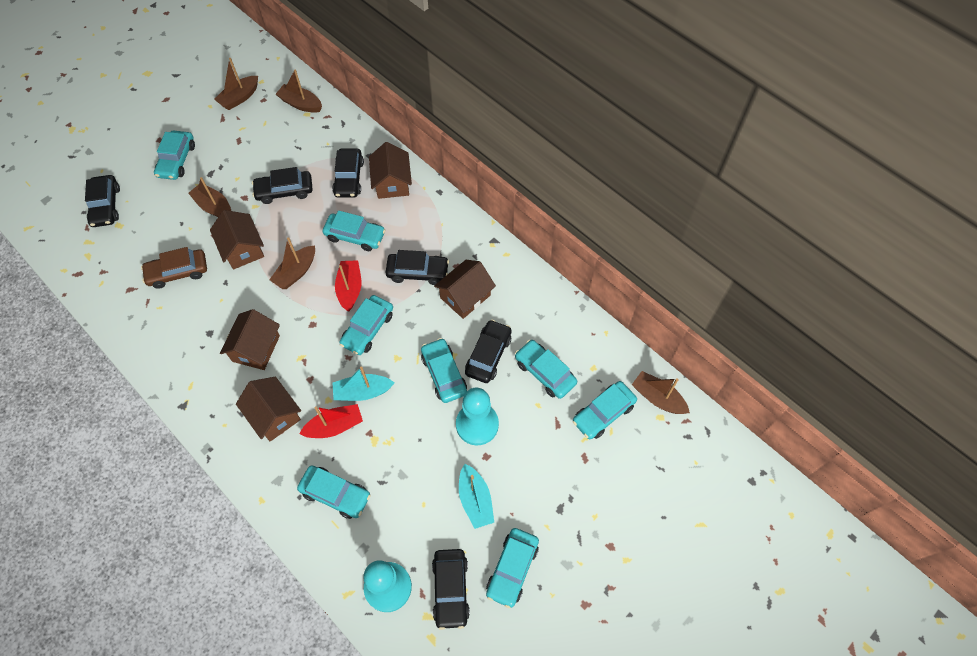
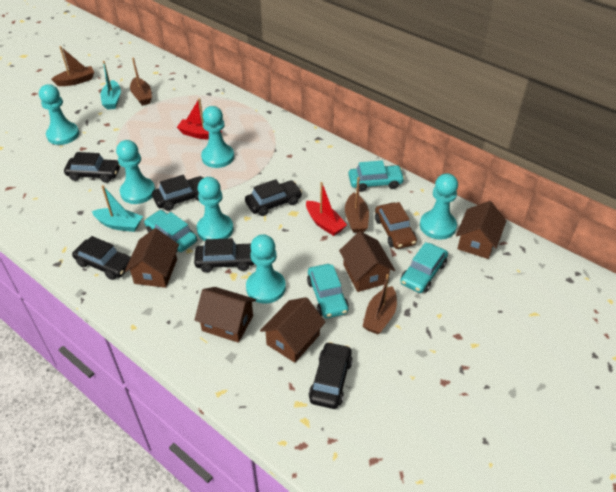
brown boat: 5 -> 4
turquoise car: 8 -> 4
turquoise pawn: 2 -> 6

